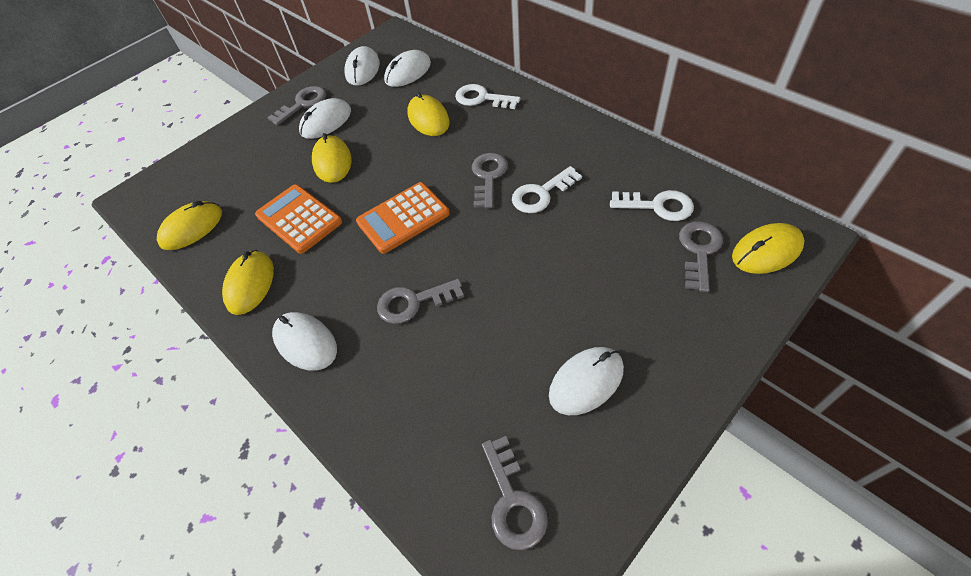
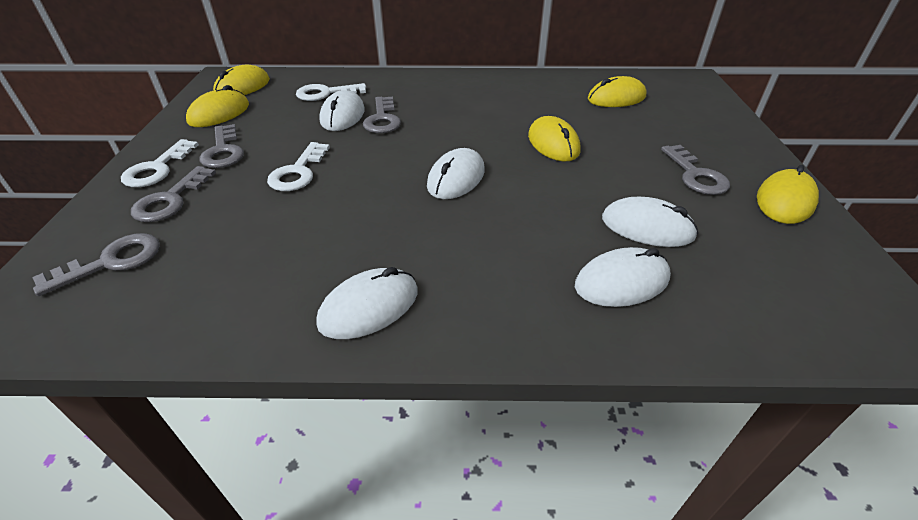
orange calculator: 2 -> 0

